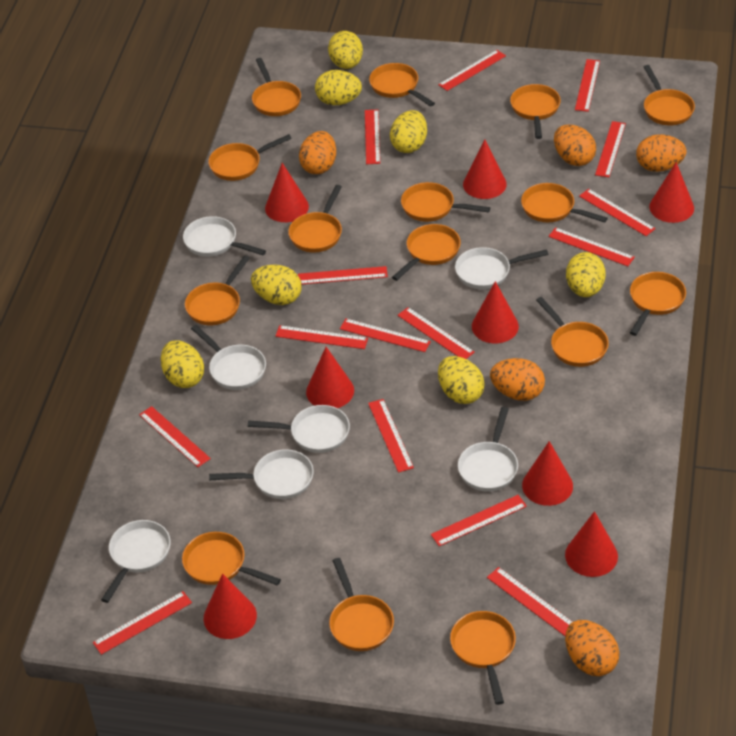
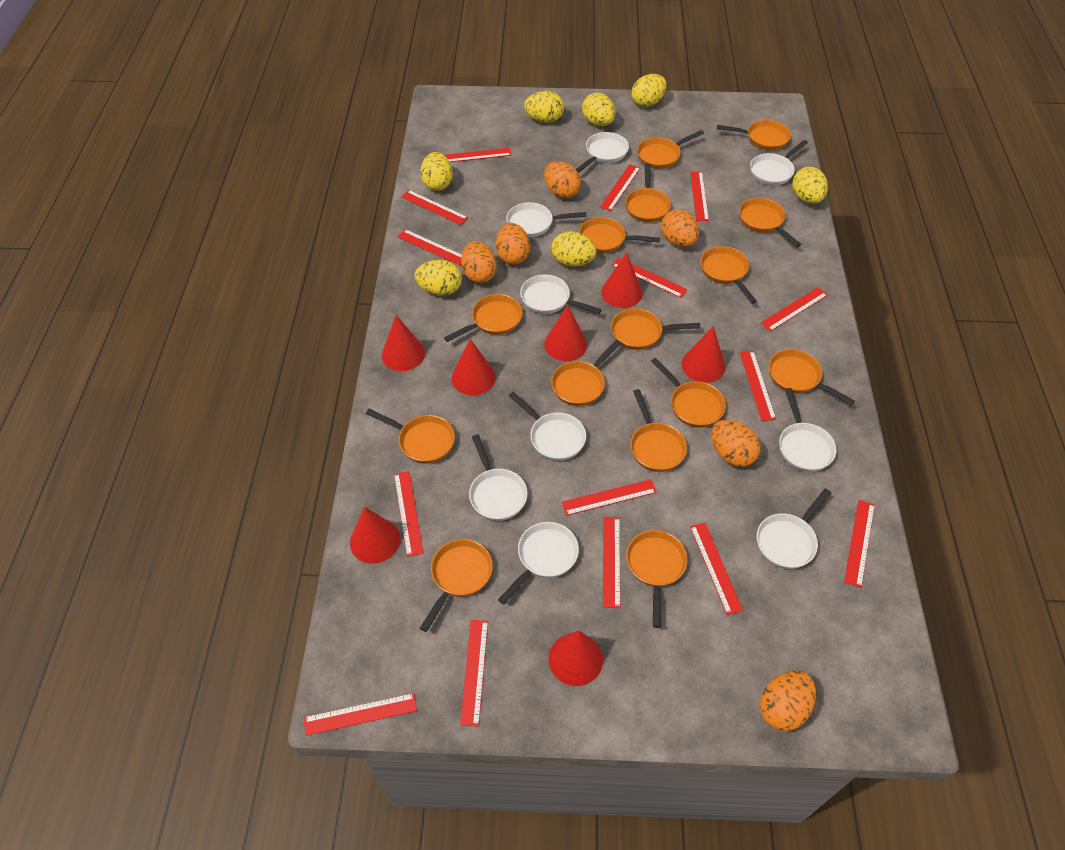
orange egg: 5 -> 6
red cone: 8 -> 7
white pan: 7 -> 9

